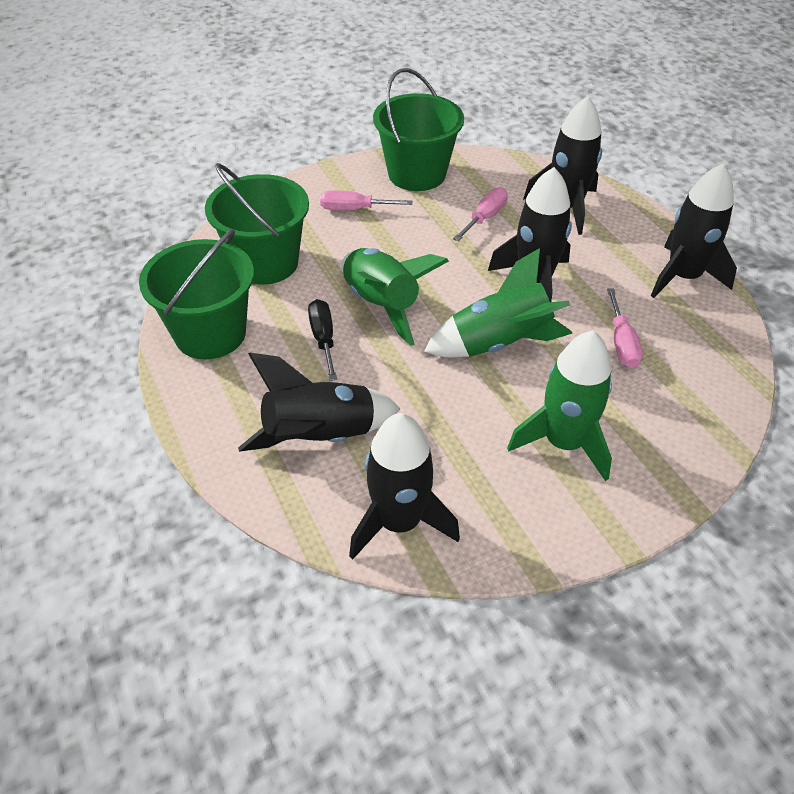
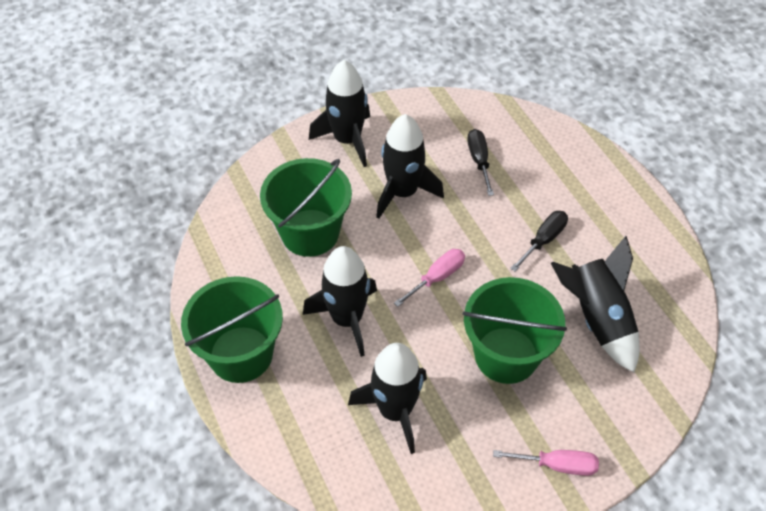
black screwdriver: 1 -> 2
green rocket: 3 -> 0
pink screwdriver: 3 -> 2

